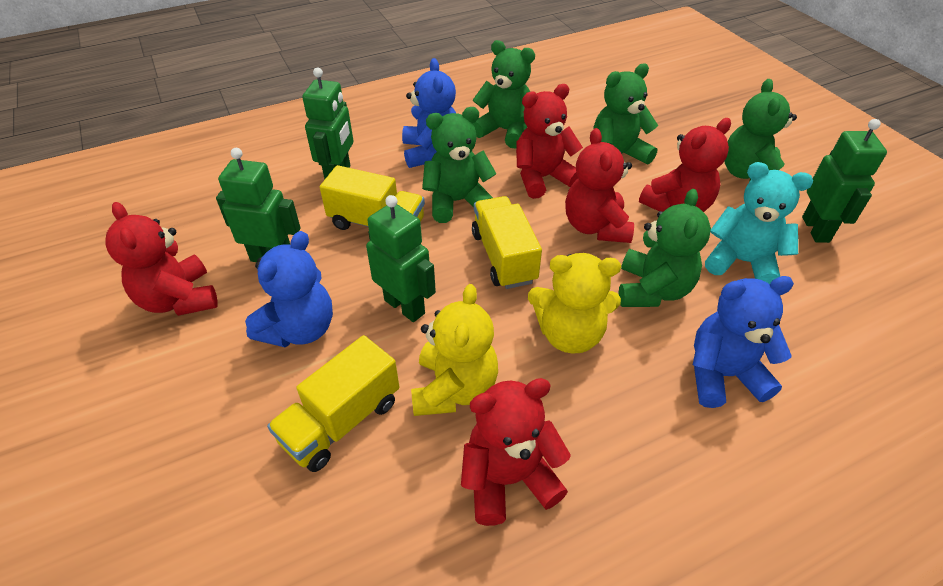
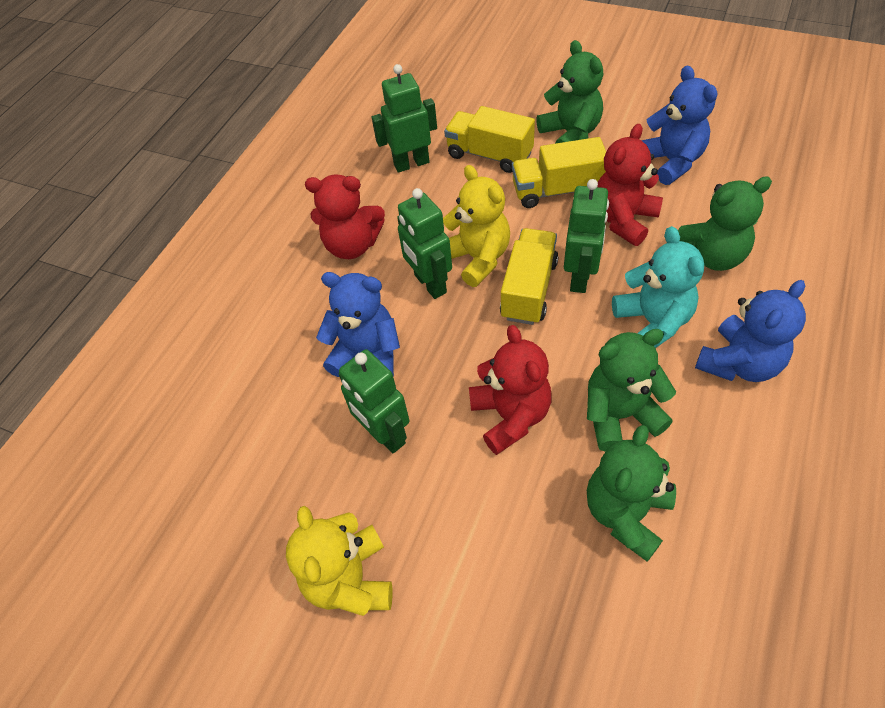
green teddy bear: 5 -> 4
red teddy bear: 5 -> 3

